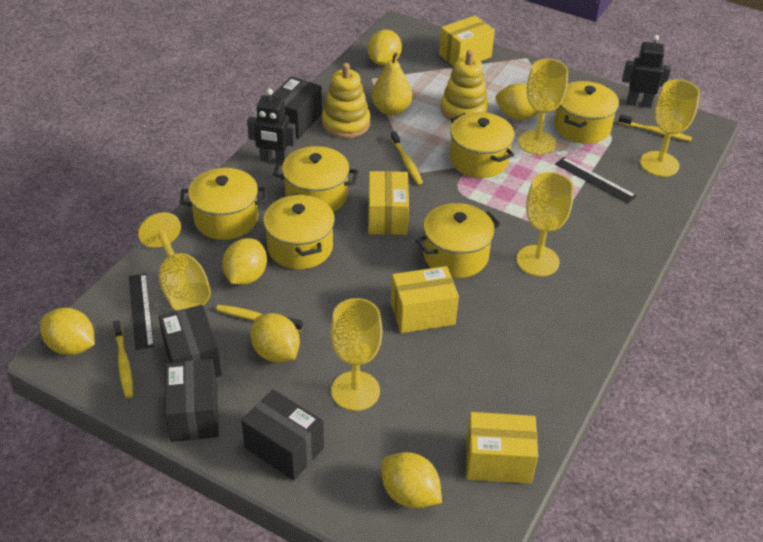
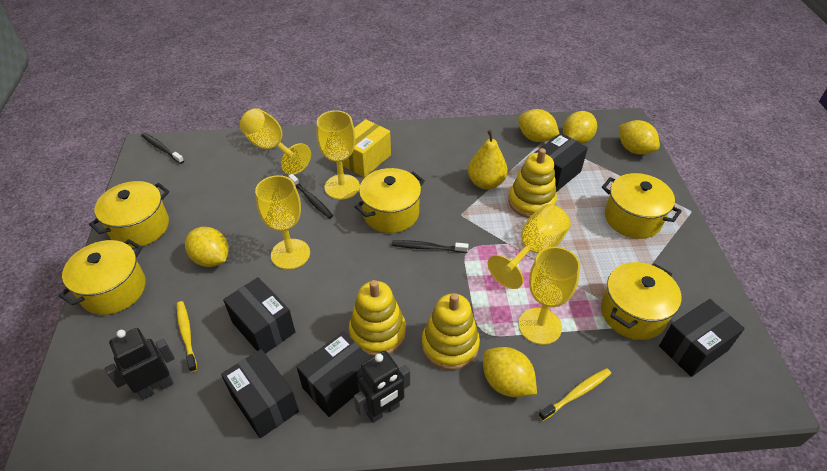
black box: 4 -> 5
black ruler: 2 -> 0
black toothbrush: 0 -> 3
yellow box: 4 -> 1
yellow lemon: 6 -> 5
yellow pot: 6 -> 5
yellow stacking toy: 2 -> 3
yellow toothbrush: 4 -> 2

